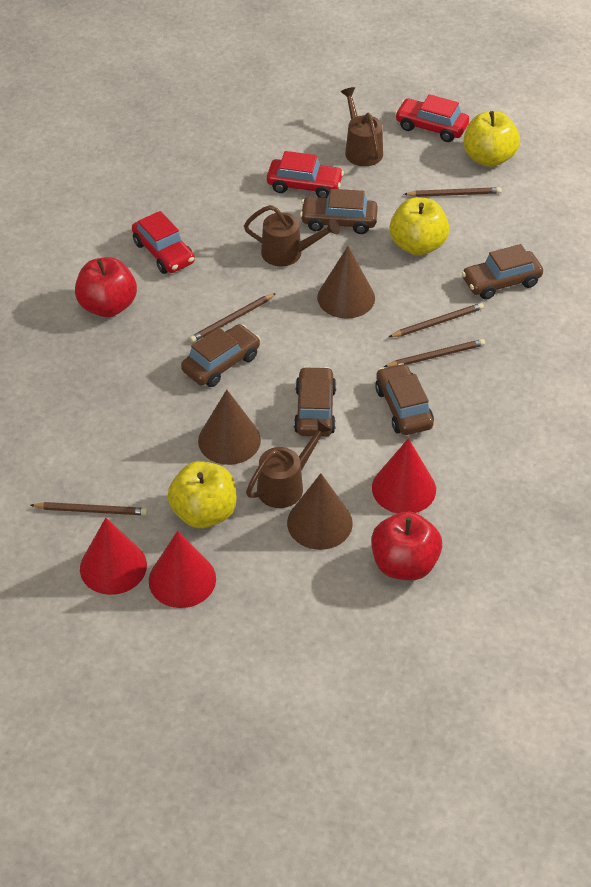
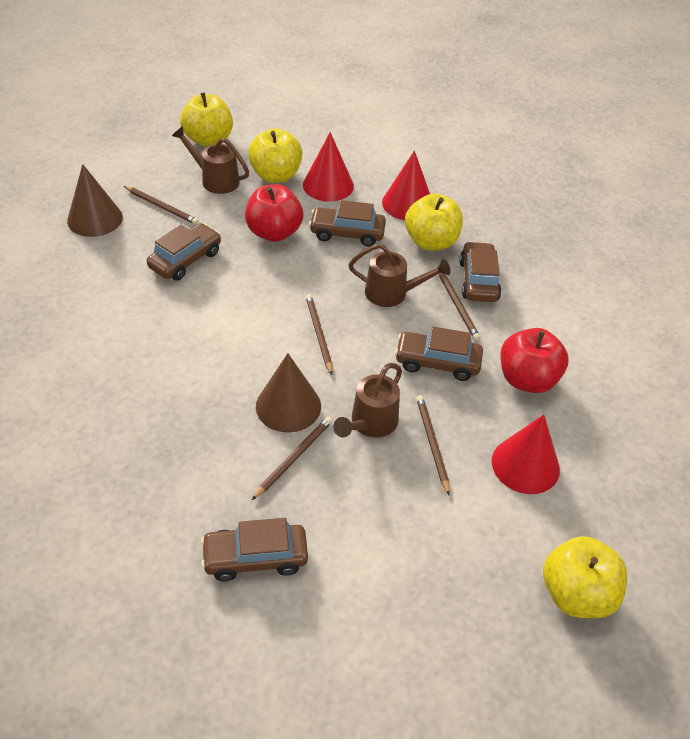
brown cone: 3 -> 2
red car: 3 -> 0
yellow apple: 3 -> 4

